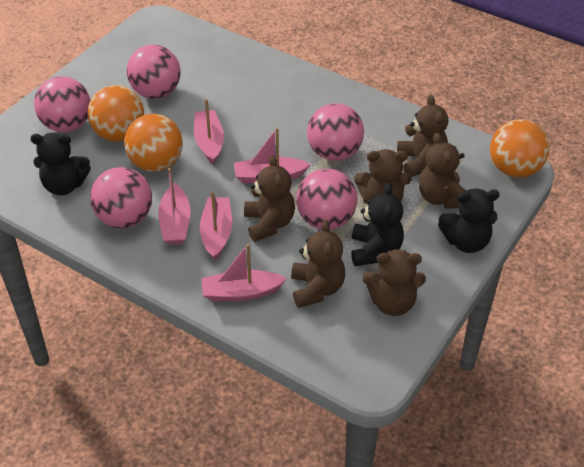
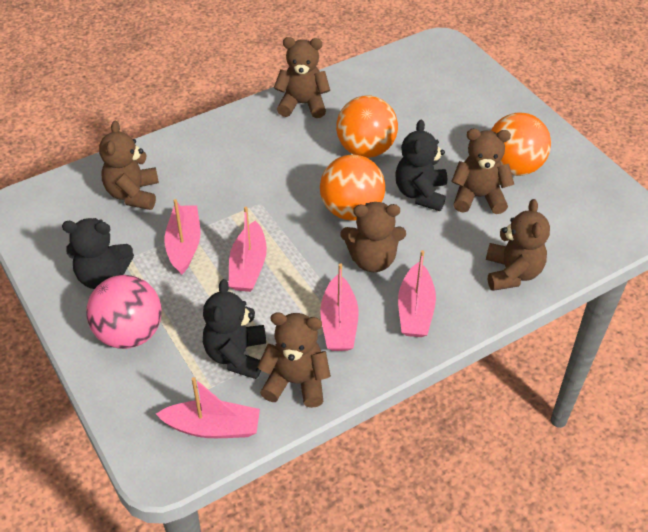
pink ball: 5 -> 1

